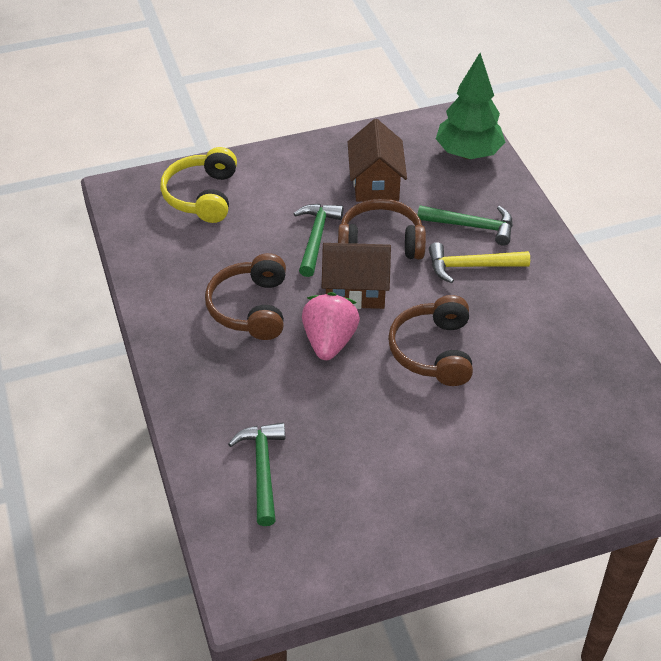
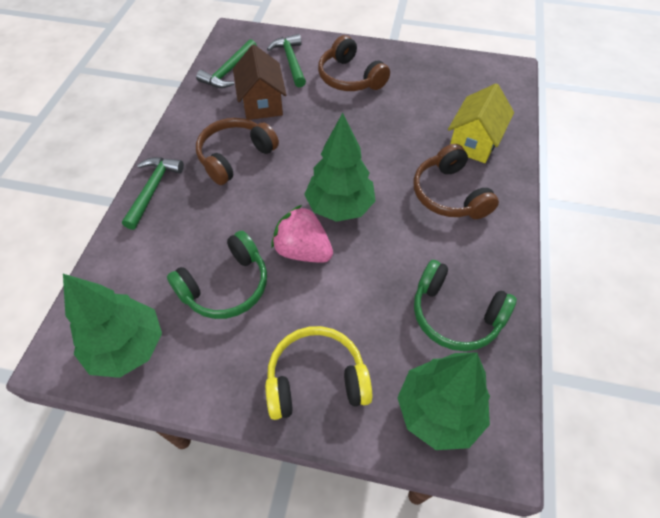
brown house: 2 -> 1
green headphones: 0 -> 2
green tree: 1 -> 3
yellow hammer: 1 -> 0
yellow house: 0 -> 1

